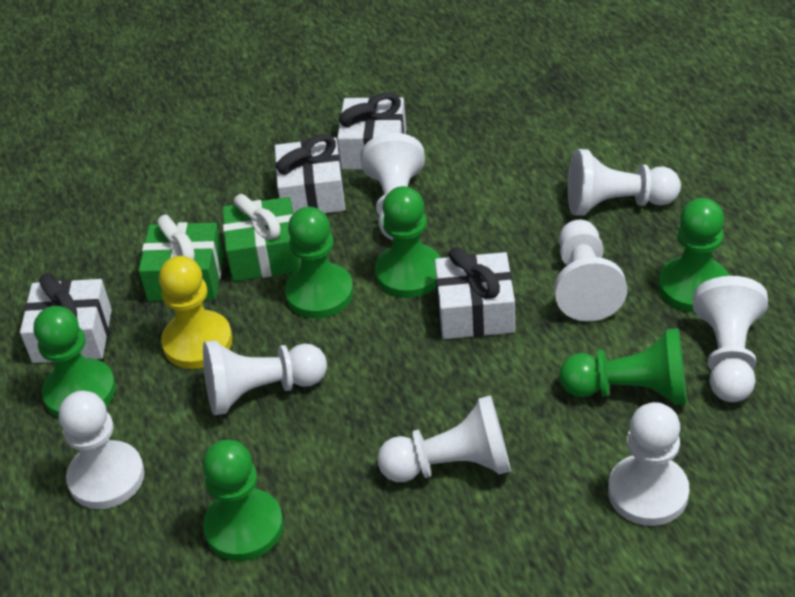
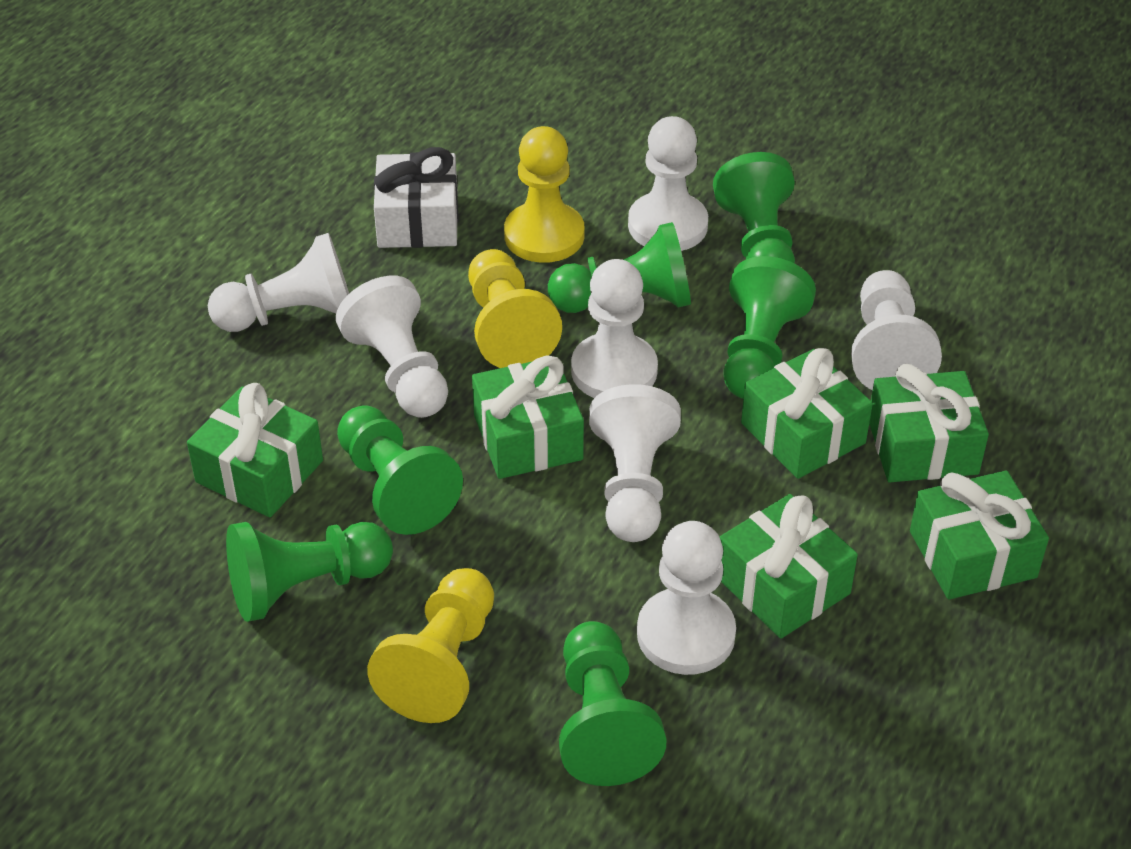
green gift: 2 -> 6
white gift: 4 -> 1
white pawn: 8 -> 7
yellow pawn: 1 -> 3

